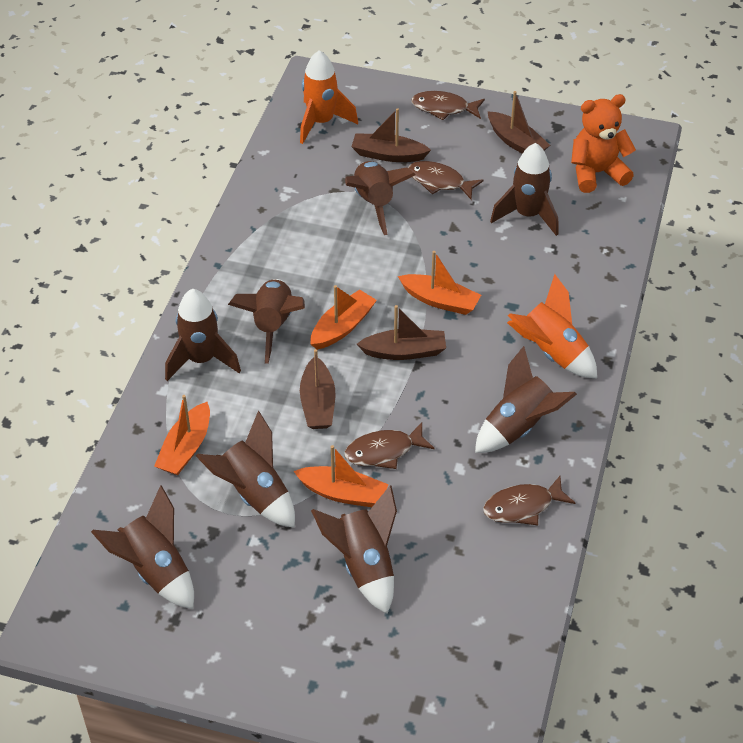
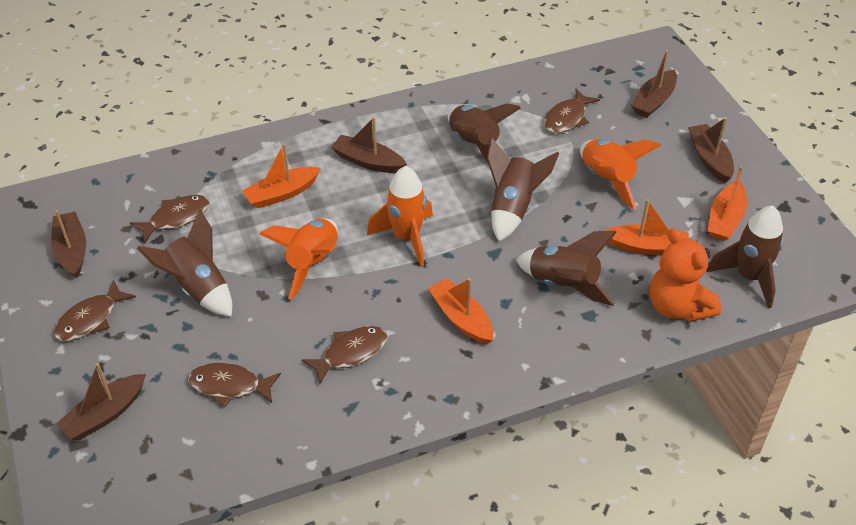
brown boat: 4 -> 5
brown fish: 4 -> 5
brown rocket: 8 -> 5
orange rocket: 2 -> 3

